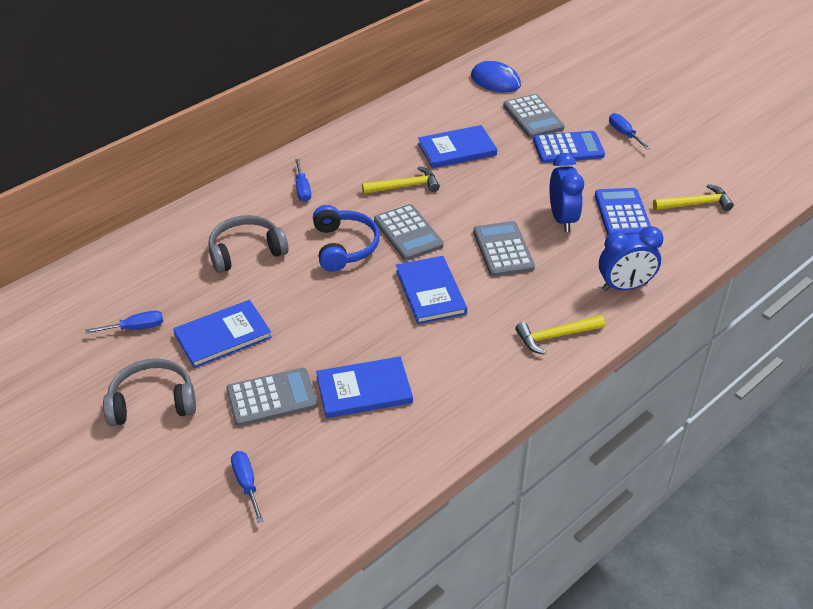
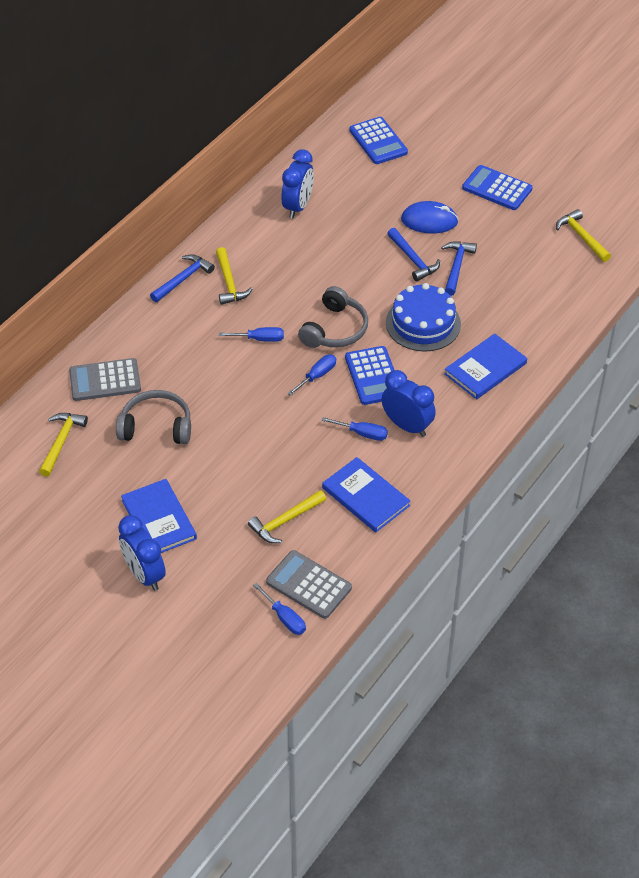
blue book: 4 -> 3
blue cake: 0 -> 1
blue calculator: 2 -> 3
blue clock: 2 -> 3
blue hammer: 0 -> 3
blue headphones: 1 -> 0
grey calculator: 4 -> 2
yellow hammer: 3 -> 4

